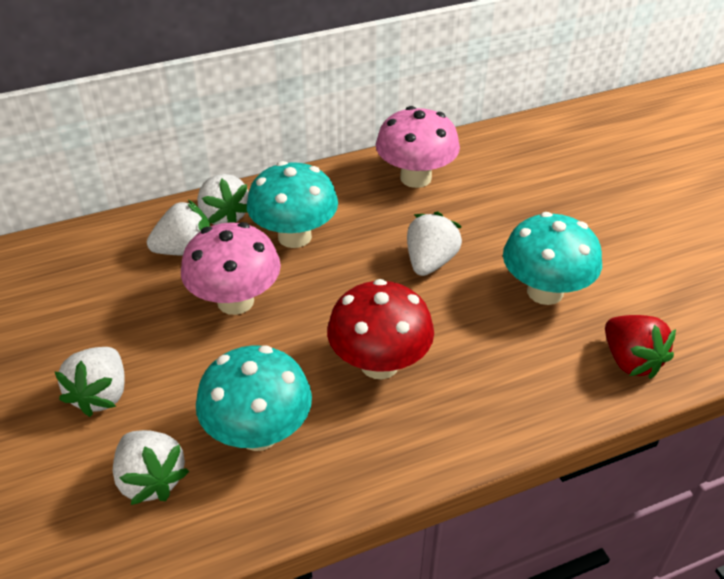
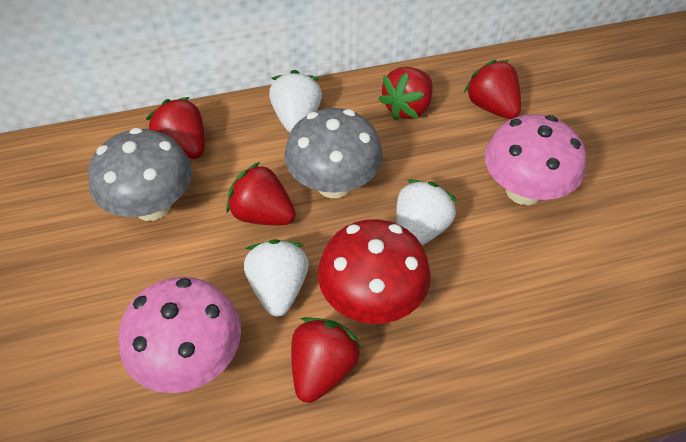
grey mushroom: 0 -> 2
red strawberry: 1 -> 5
turquoise mushroom: 3 -> 0
white strawberry: 5 -> 3

